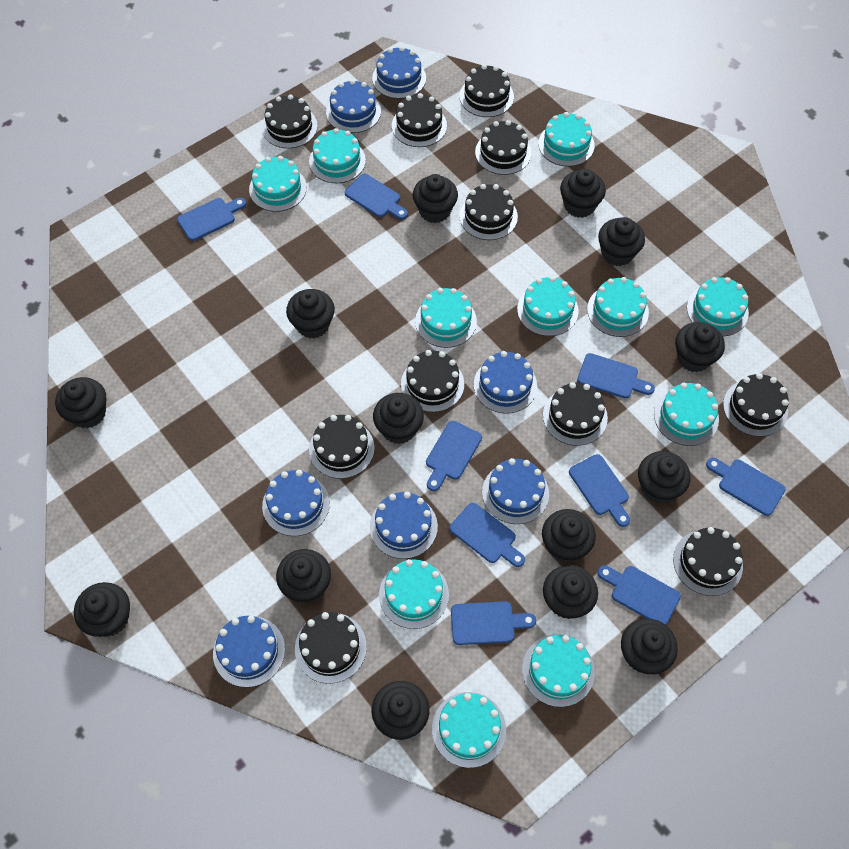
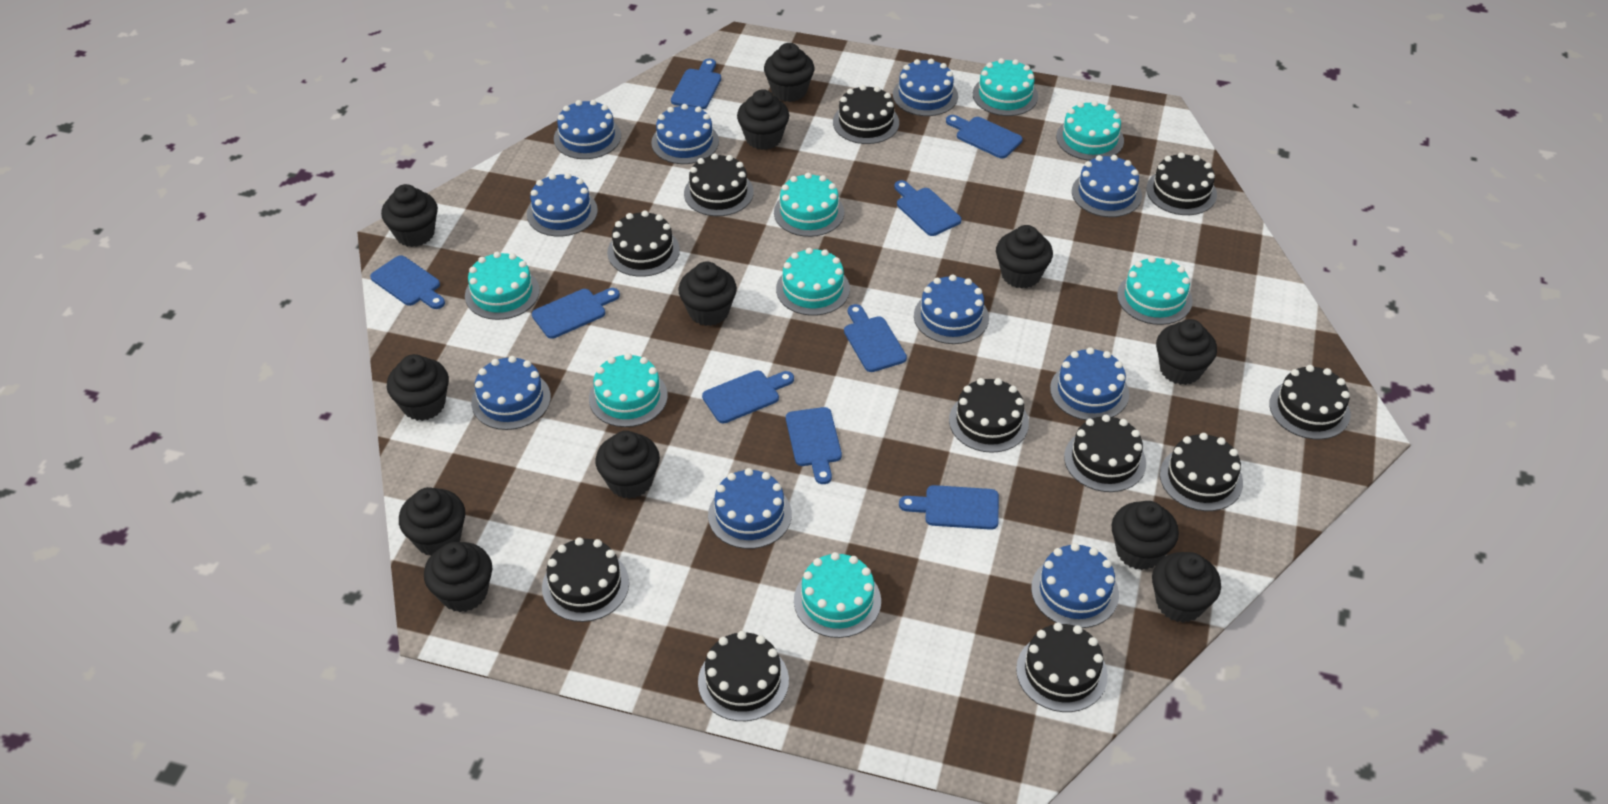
black cupcake: 14 -> 12
blue cake: 7 -> 10
turquoise cake: 11 -> 8

